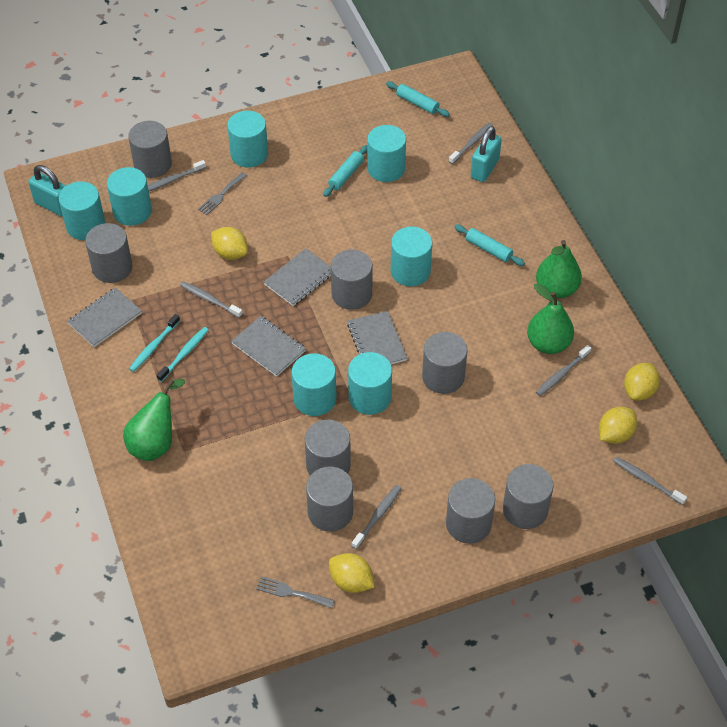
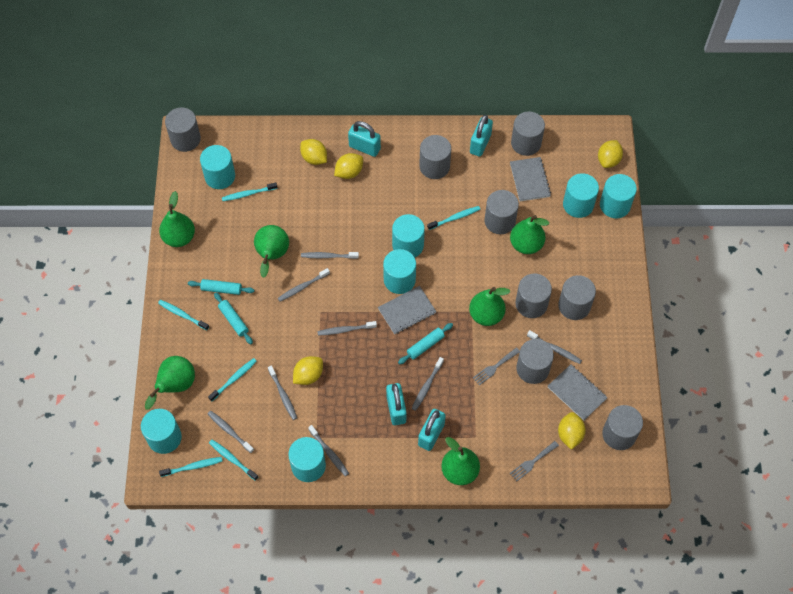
green pear: 3 -> 6
grey notebook: 4 -> 3
grey toothbrush: 6 -> 8
turquoise padlock: 2 -> 4
turquoise toothbrush: 2 -> 6
yellow lemon: 4 -> 5

